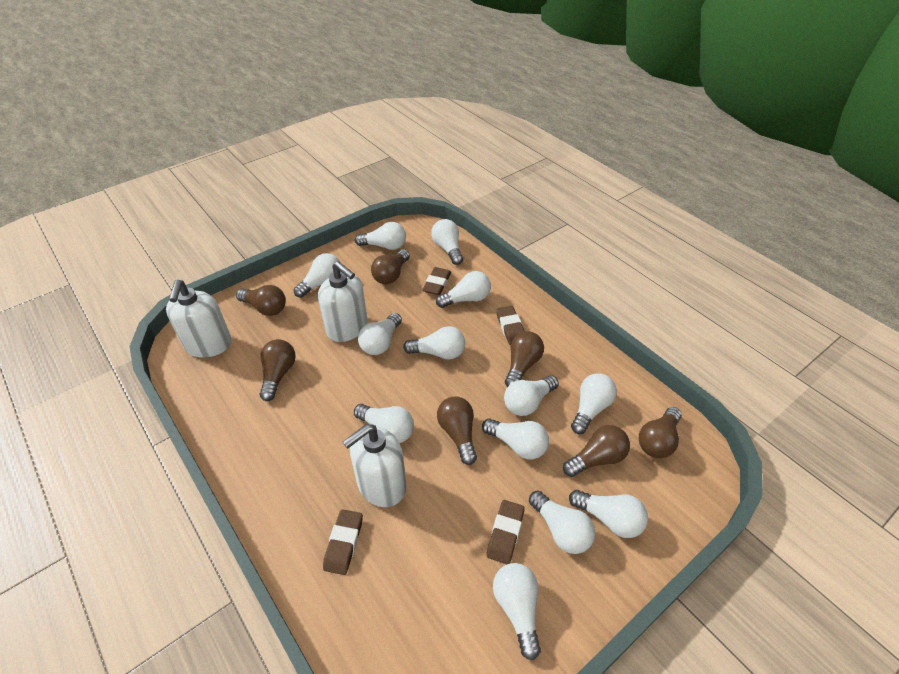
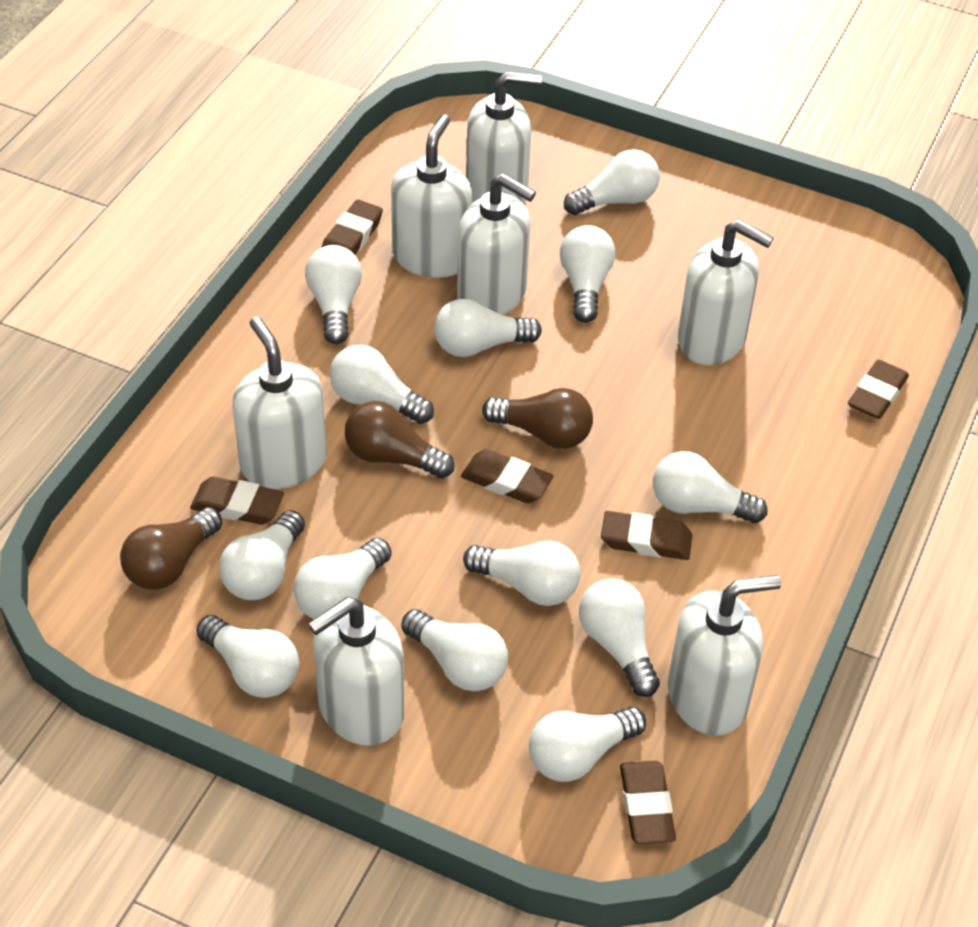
brown eraser: 4 -> 6
brown light bulb: 7 -> 3
white soap dispenser: 3 -> 7

